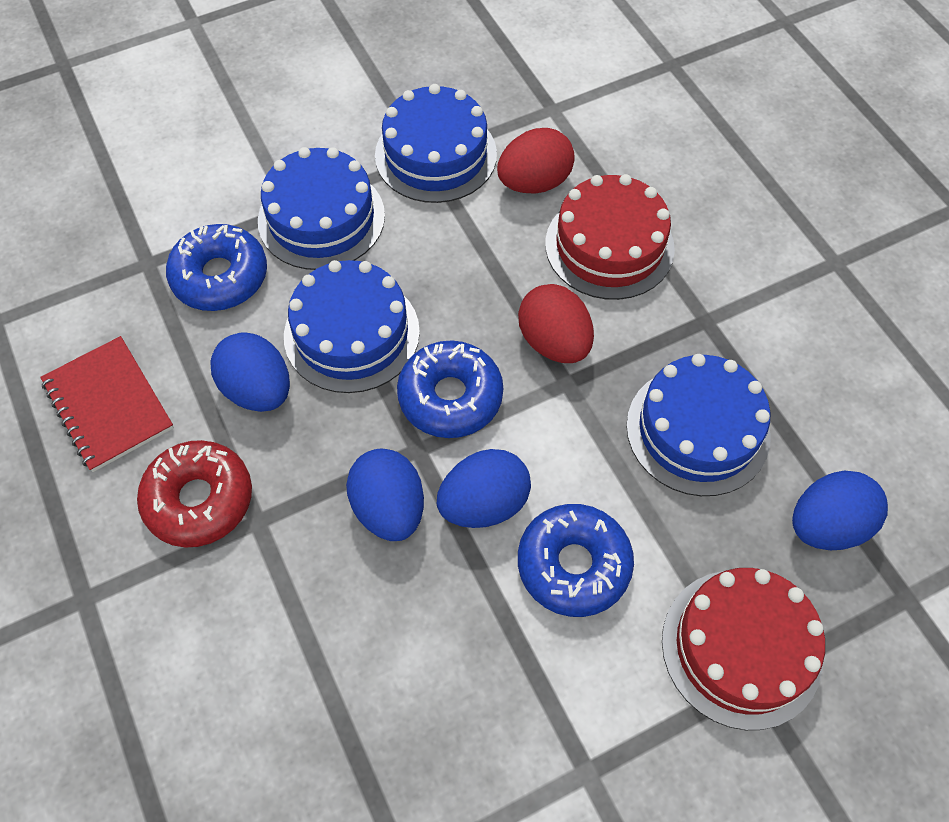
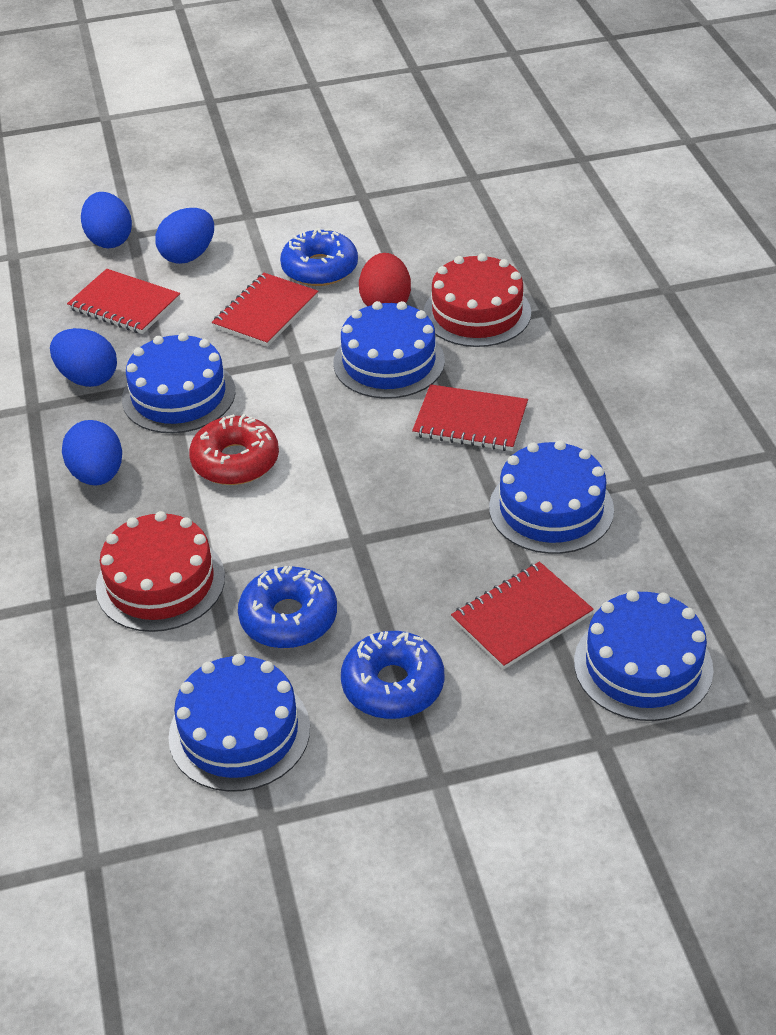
blue cake: 4 -> 5
red egg: 2 -> 1
red notebook: 1 -> 4

